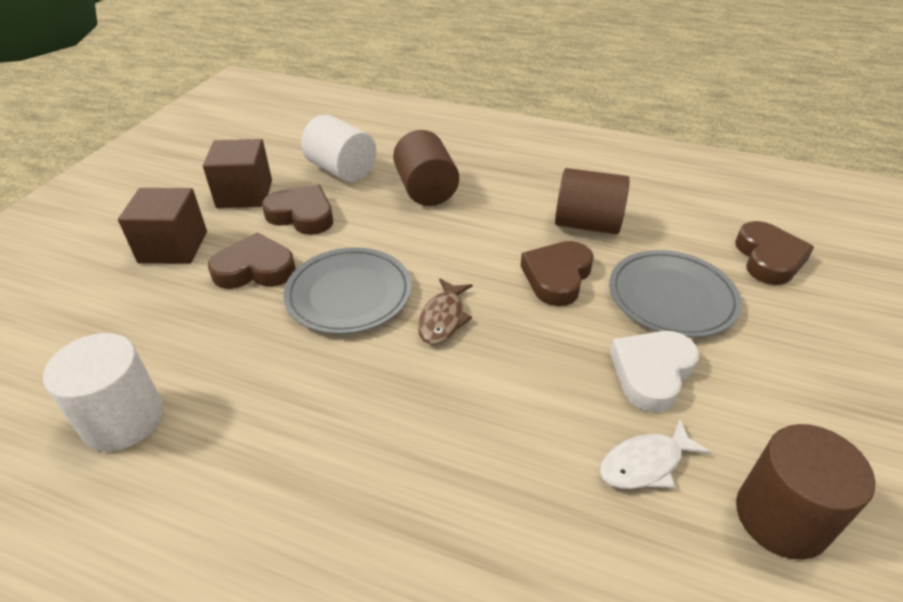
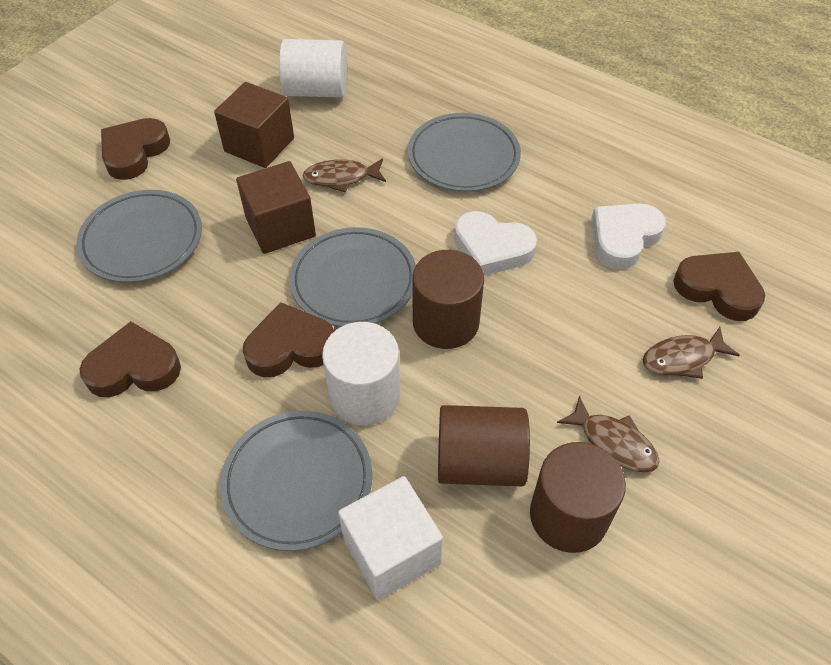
brown fish: 1 -> 3
grey plate: 2 -> 4
white cube: 0 -> 1
white fish: 1 -> 0
white heart: 1 -> 2

